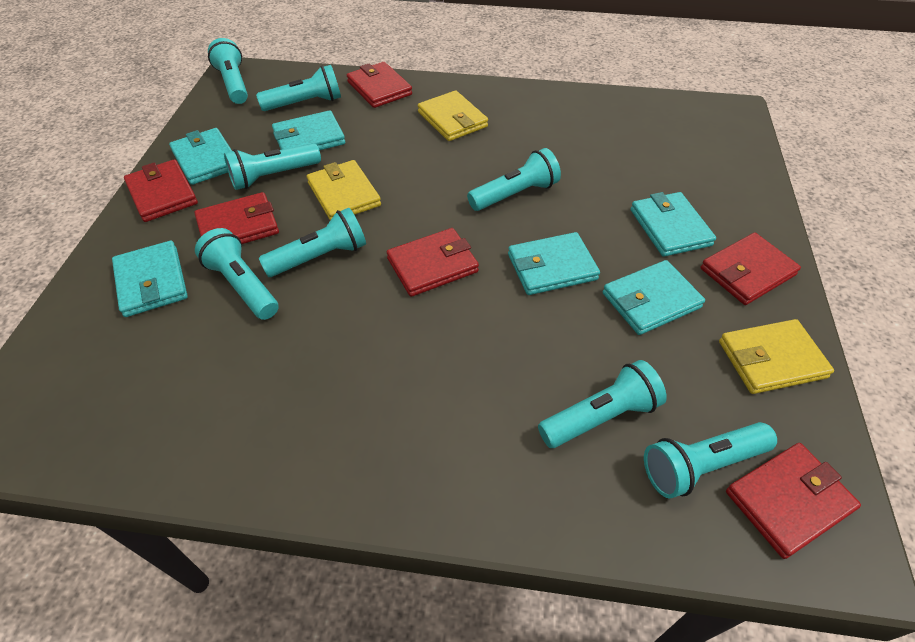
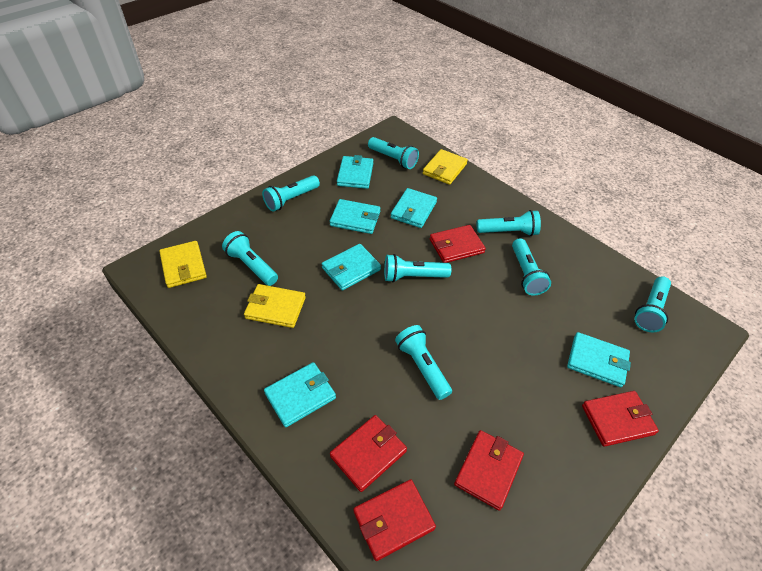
red wallet: 6 -> 5

